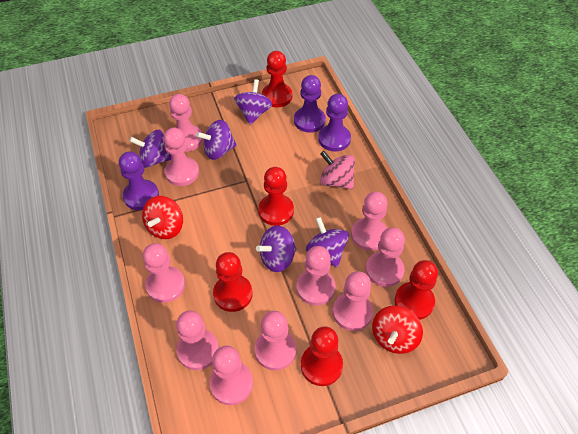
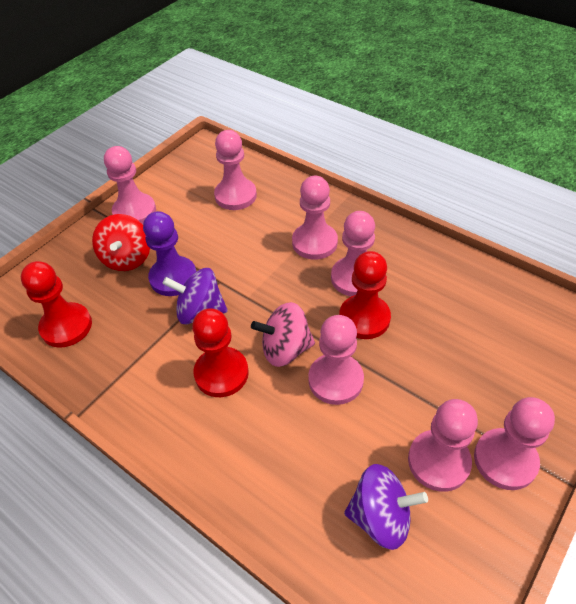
pink pawn: 10 -> 7
purple pawn: 3 -> 1
purple spinning top: 5 -> 2
red pawn: 5 -> 3
red spinning top: 2 -> 1

